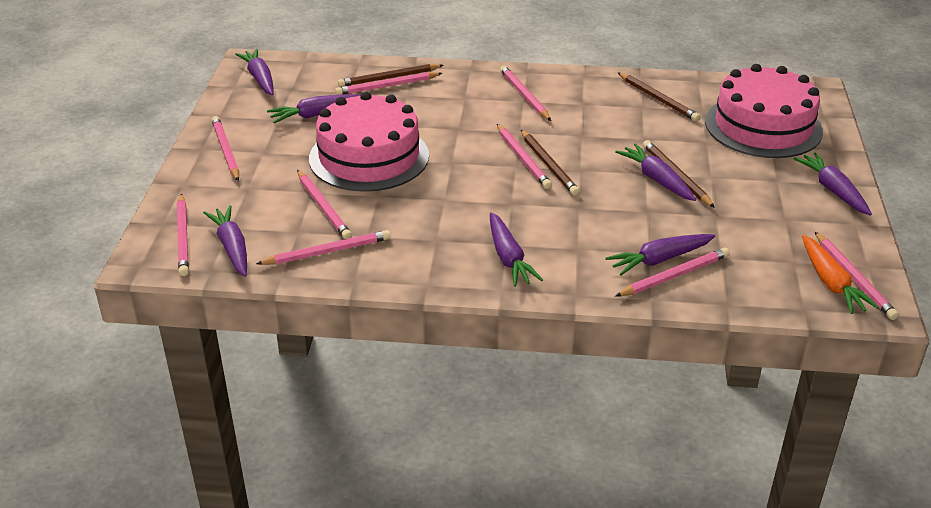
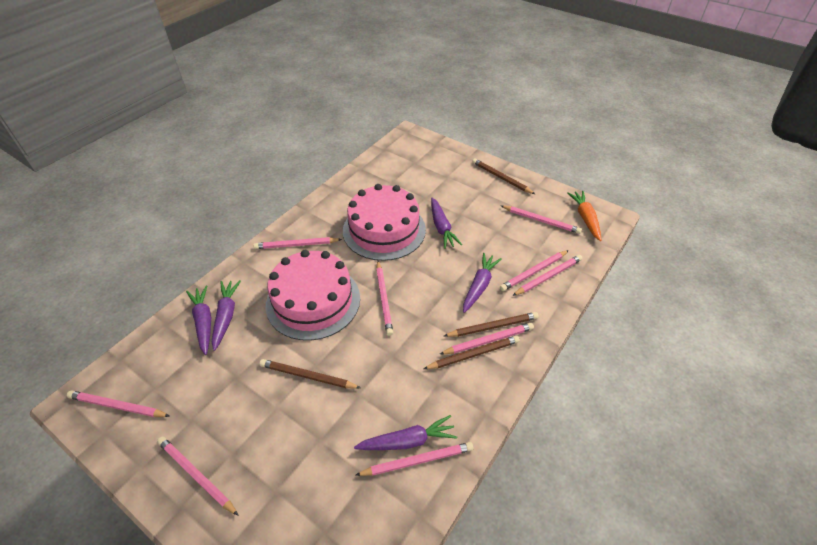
purple carrot: 7 -> 5

